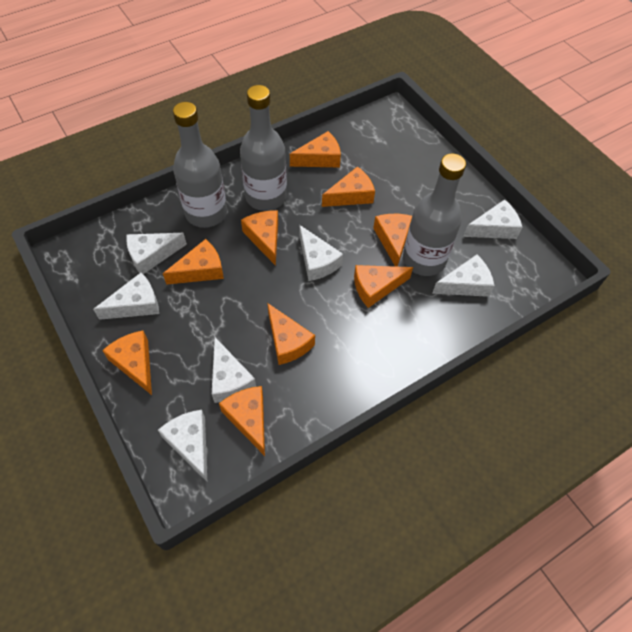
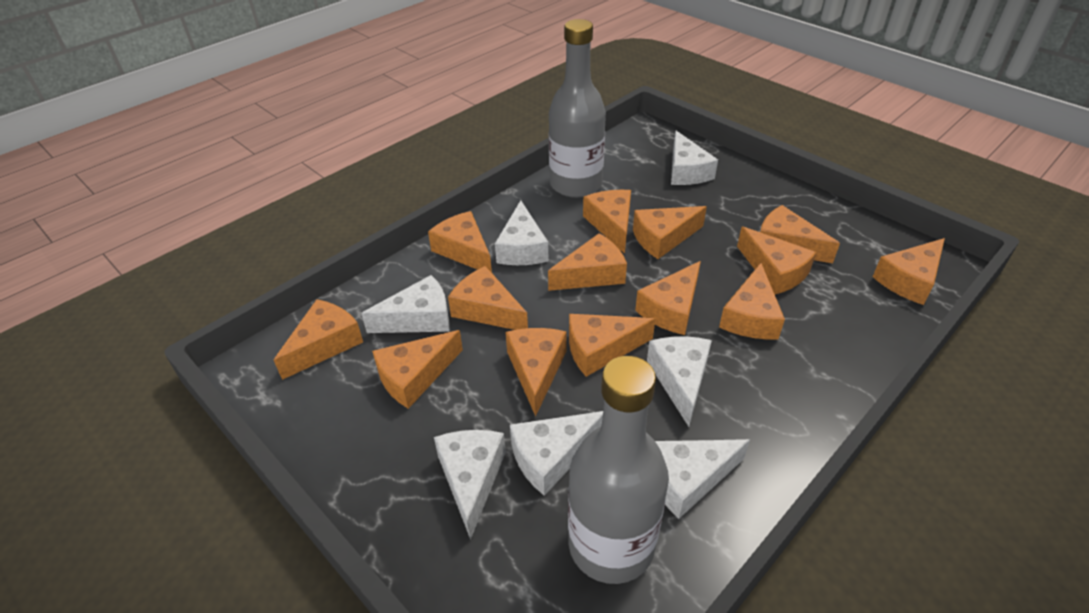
grey bottle: 3 -> 2
orange cheese: 9 -> 14

